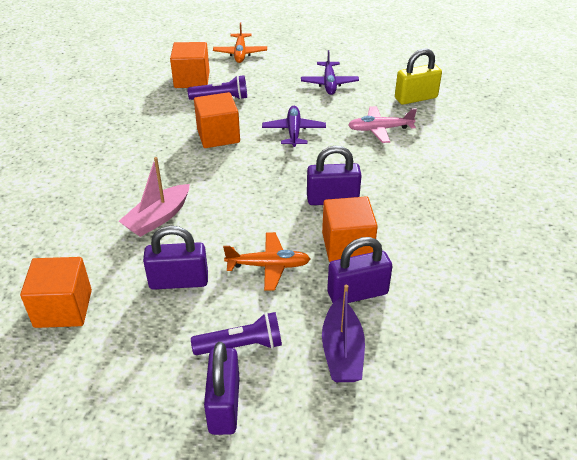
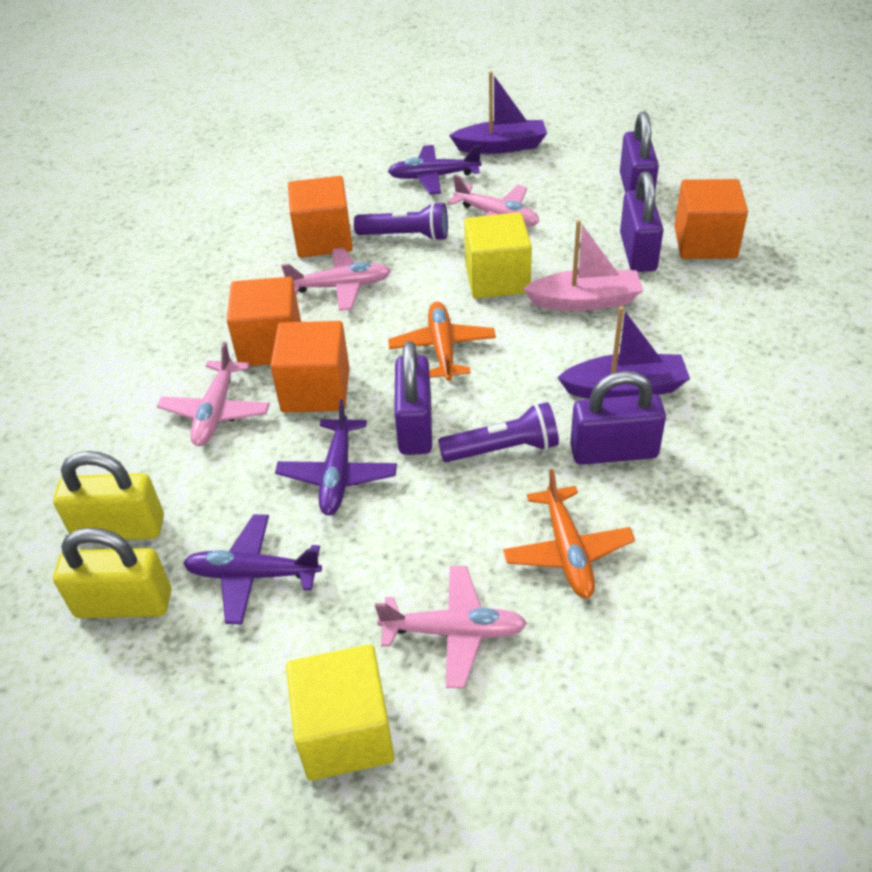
pink plane: 1 -> 4
purple boat: 1 -> 2
purple plane: 2 -> 3
yellow cube: 0 -> 2
yellow padlock: 1 -> 2

